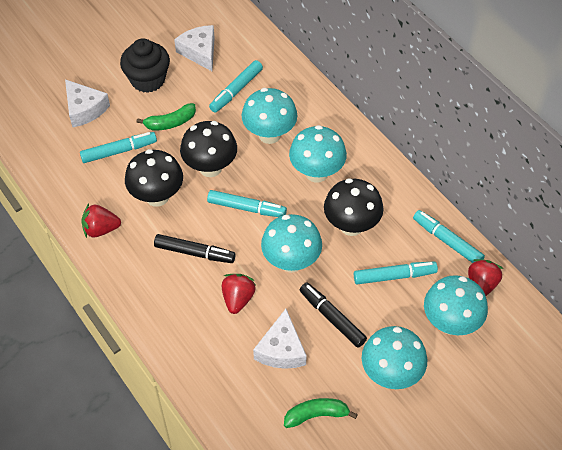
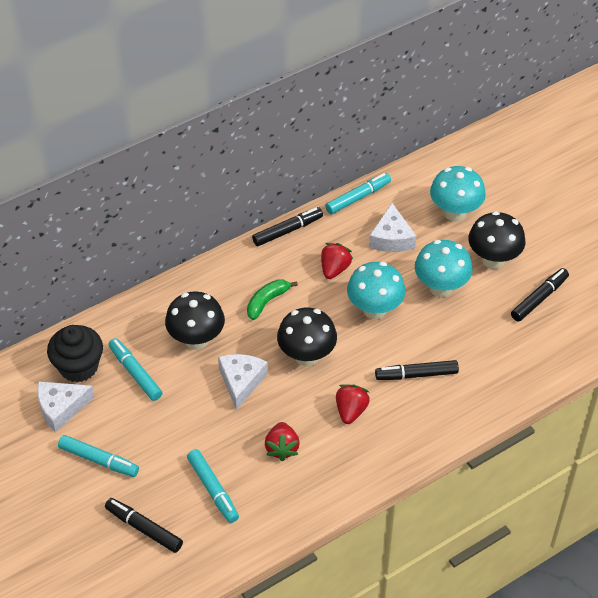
black marker: 2 -> 4
green banana: 2 -> 1
turquoise marker: 5 -> 4
turquoise mushroom: 5 -> 3

